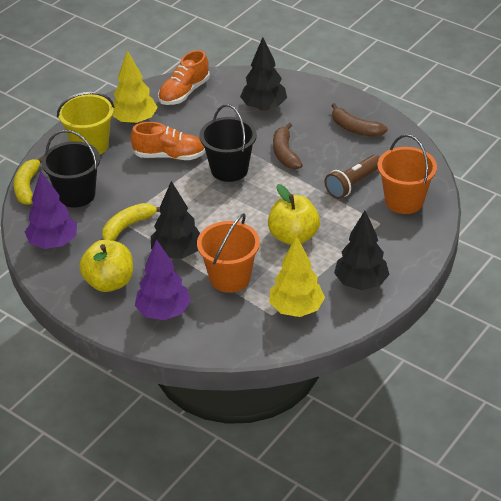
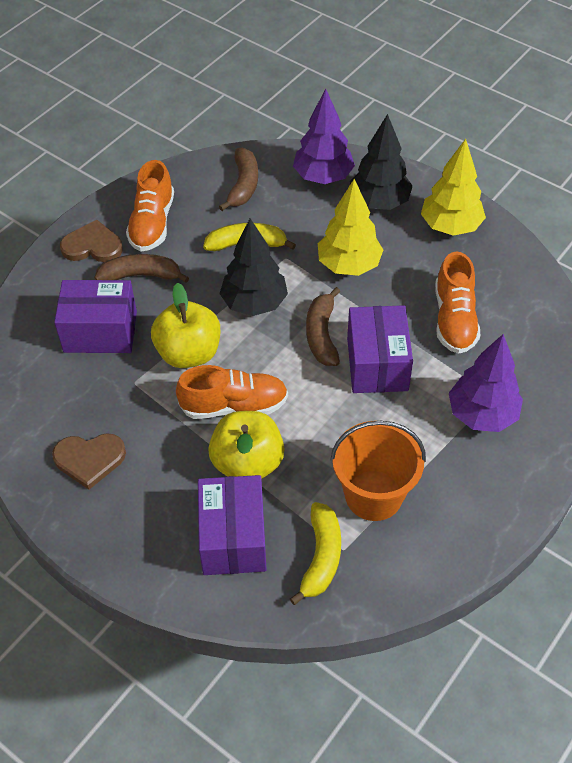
black bucket: 2 -> 0
black tree: 3 -> 2
brown banana: 2 -> 3
brown flashlight: 1 -> 0
brown heart: 0 -> 2
orange bucket: 2 -> 1
orange shoe: 2 -> 3
purple box: 0 -> 3
yellow bucket: 1 -> 0

